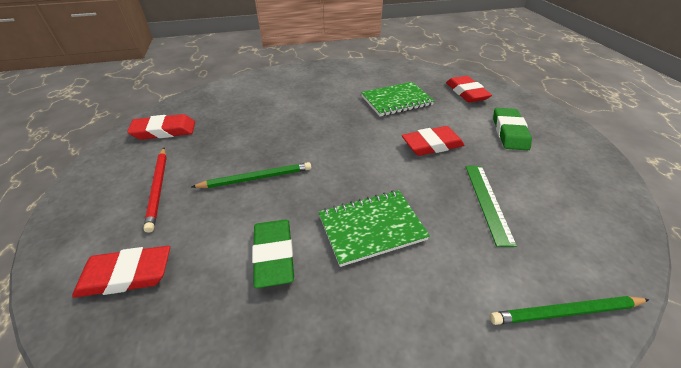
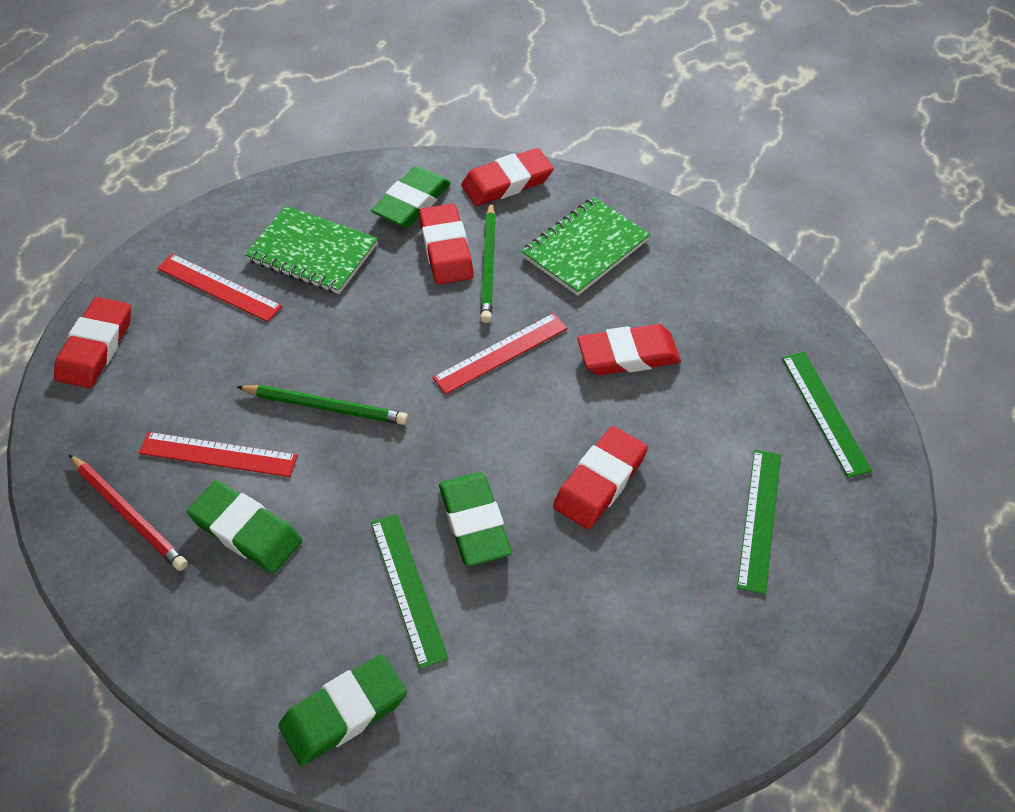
green eraser: 2 -> 4
green ruler: 1 -> 3
red eraser: 4 -> 5
red ruler: 0 -> 3

